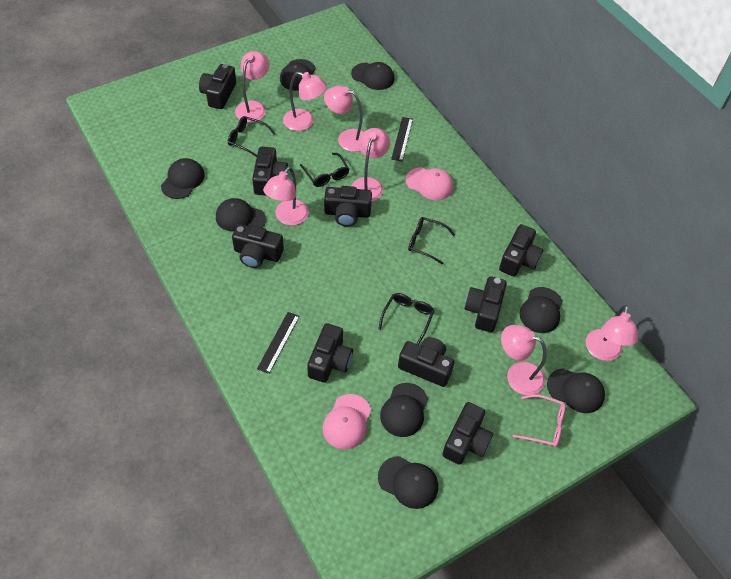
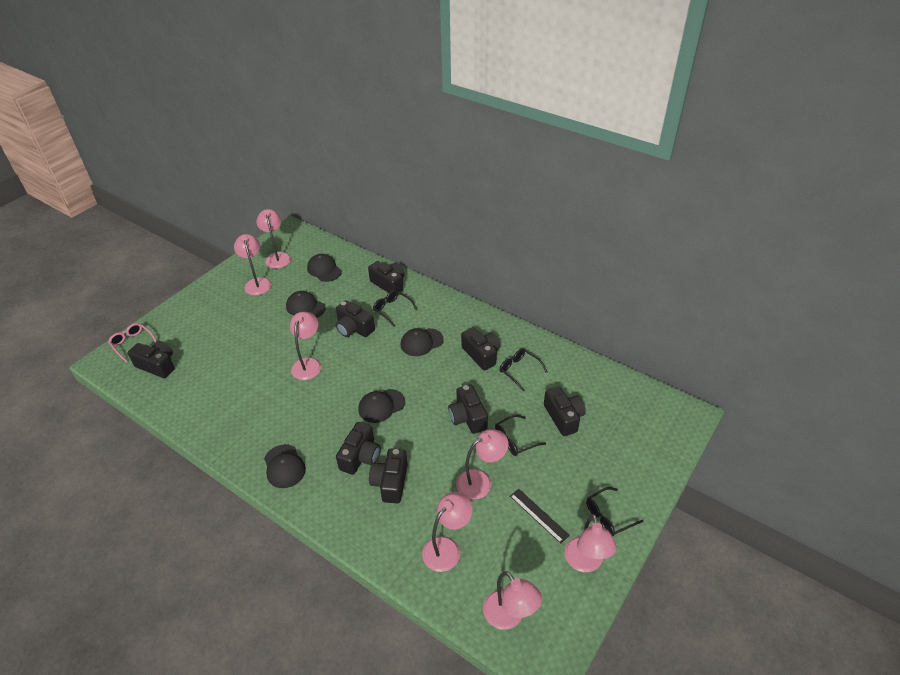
black camera: 9 -> 8
black cap: 8 -> 5
black ruler: 2 -> 1
pink cap: 2 -> 0

